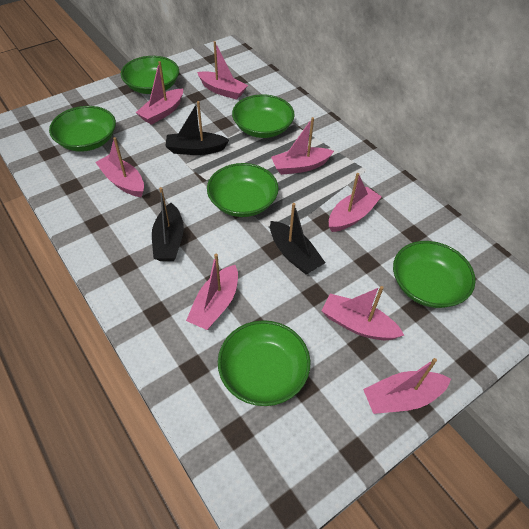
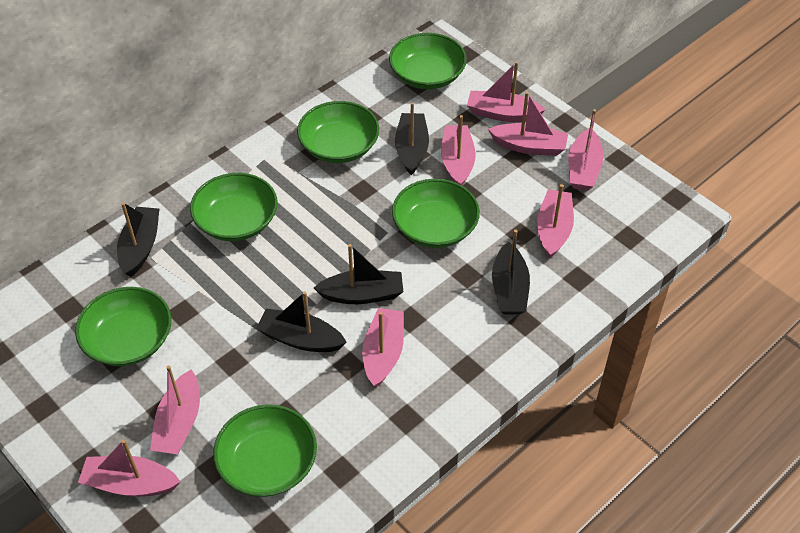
black boat: 3 -> 5

